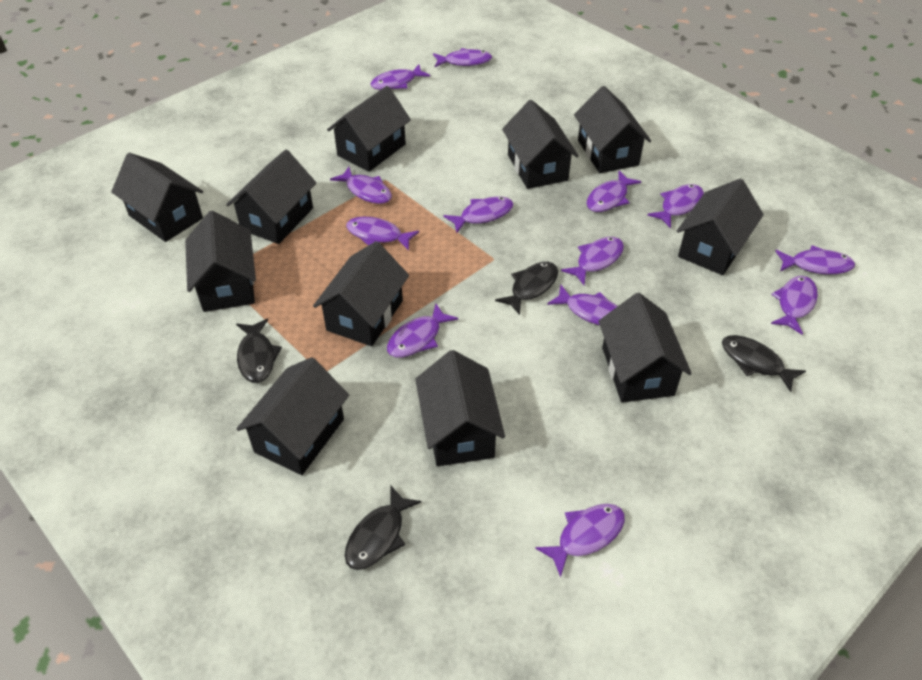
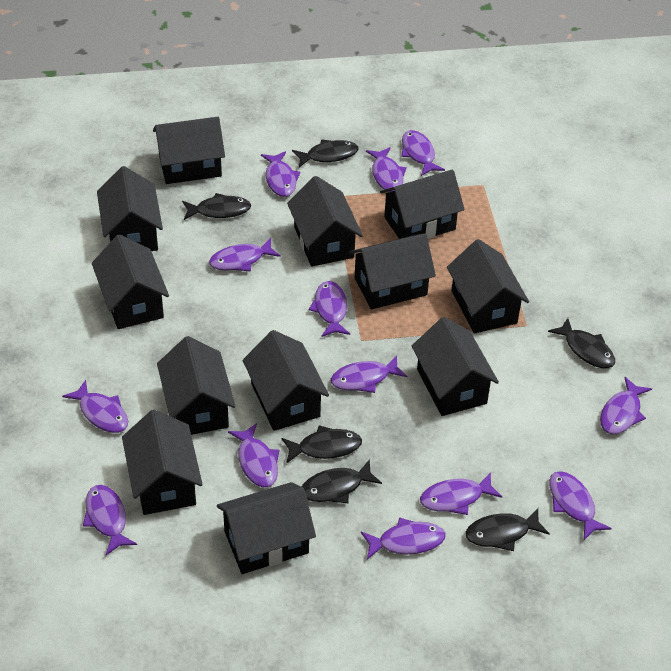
black fish: 4 -> 6
black house: 11 -> 12

